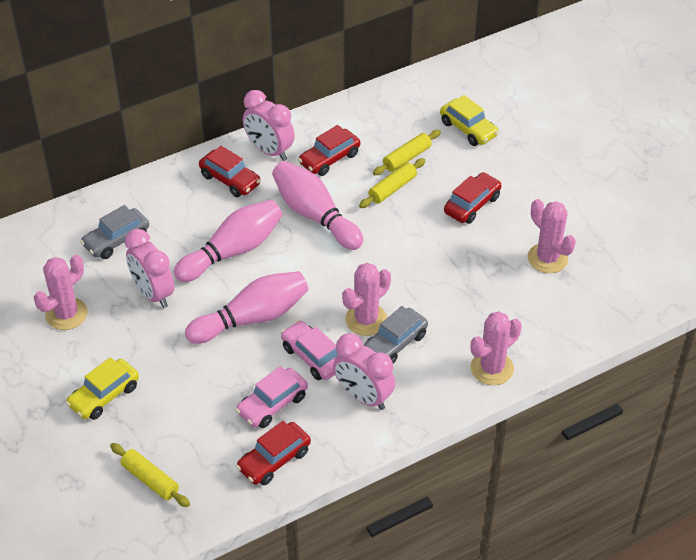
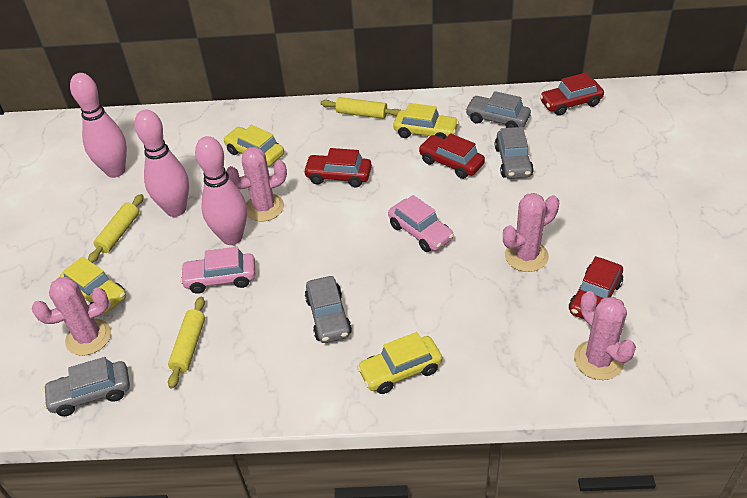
grey car: 2 -> 4
pink clock: 3 -> 0
yellow car: 2 -> 4

